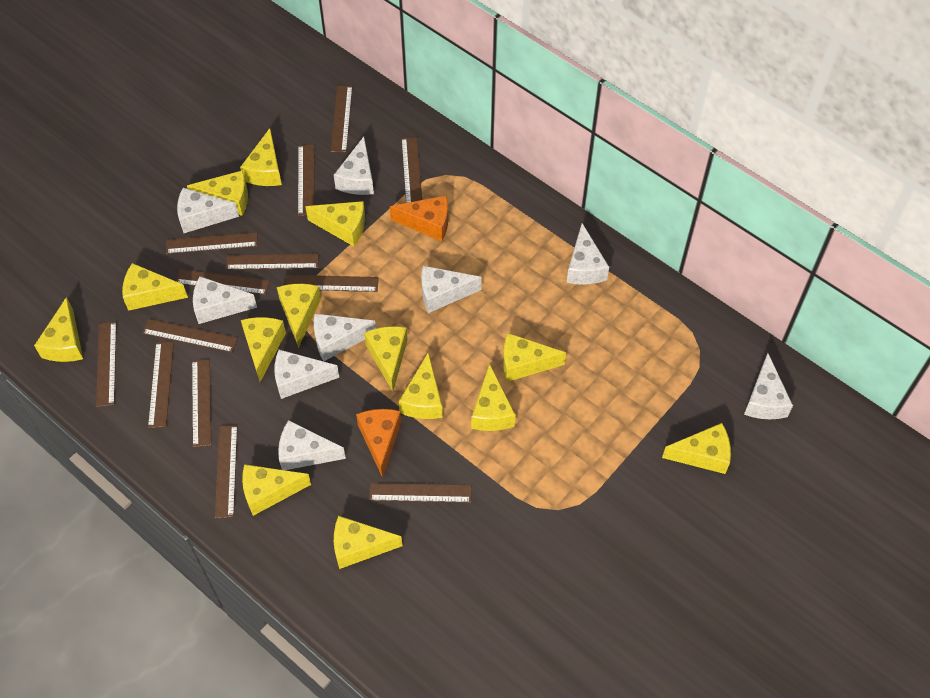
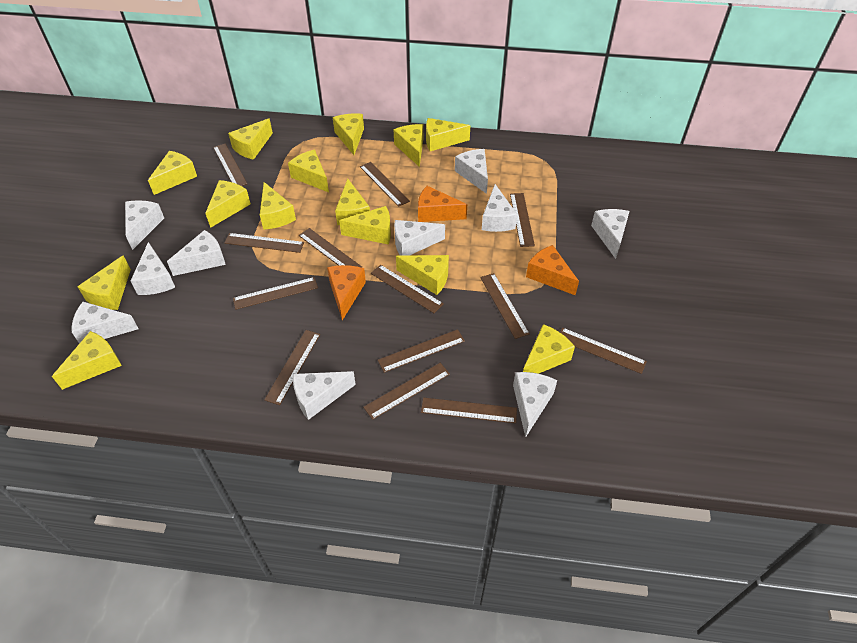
orange cheese: 2 -> 3
white cheese: 9 -> 10

